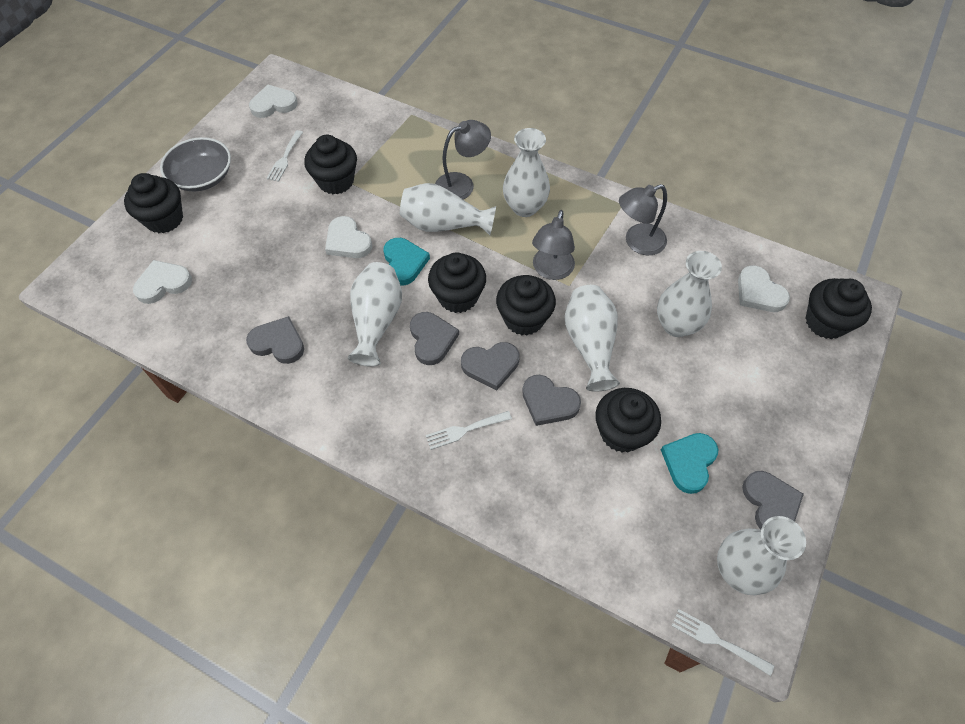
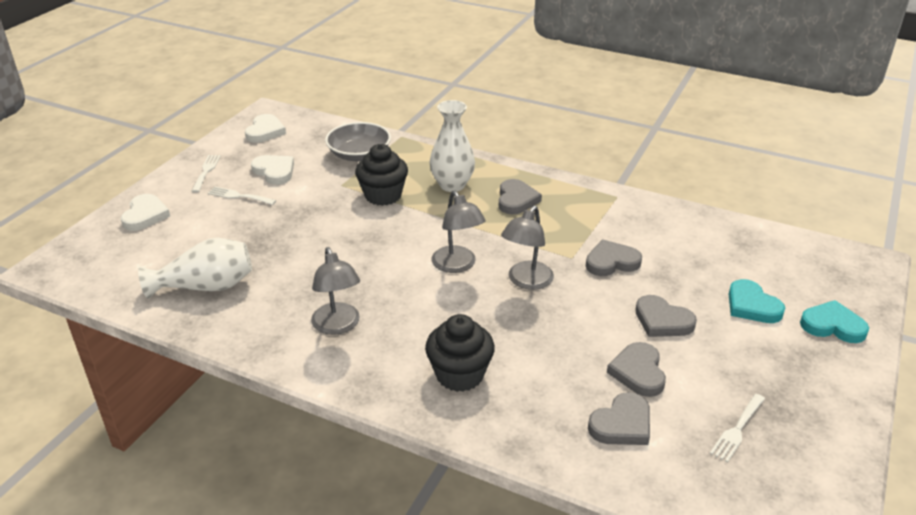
black cupcake: 6 -> 2
white heart: 4 -> 3
white vase: 6 -> 2

